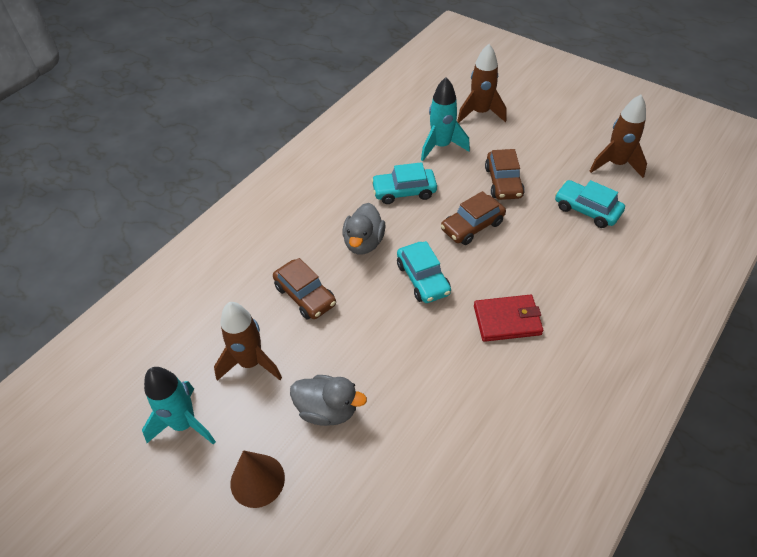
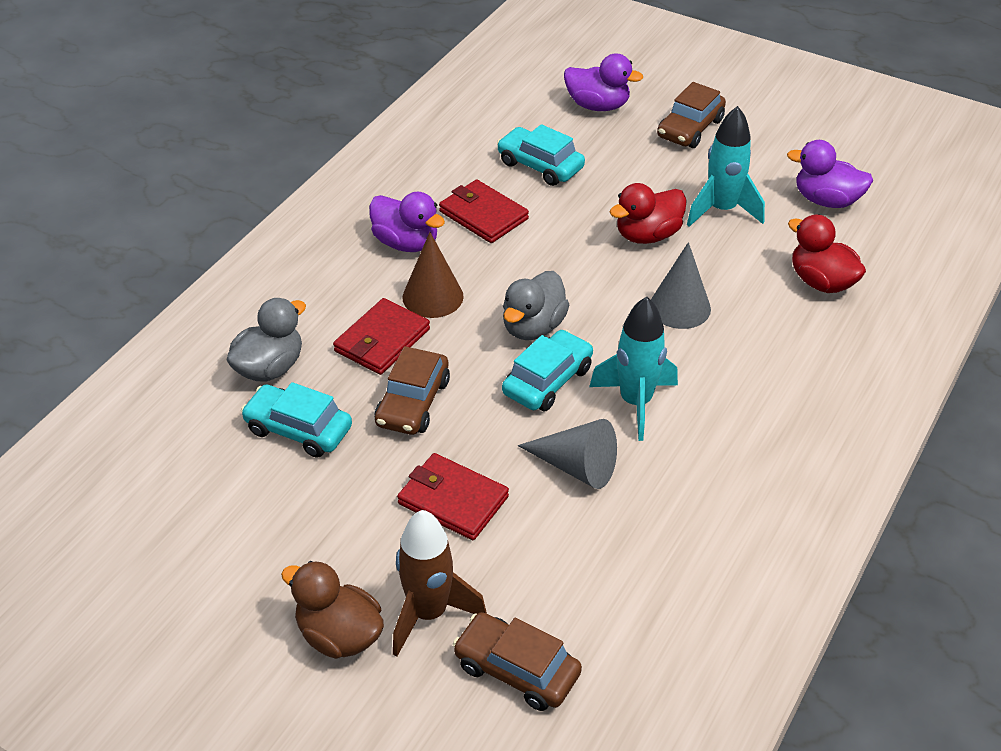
brown duck: 0 -> 1
brown rocket: 3 -> 1
grey cone: 0 -> 2
purple duck: 0 -> 3
red duck: 0 -> 2
red wallet: 1 -> 3

